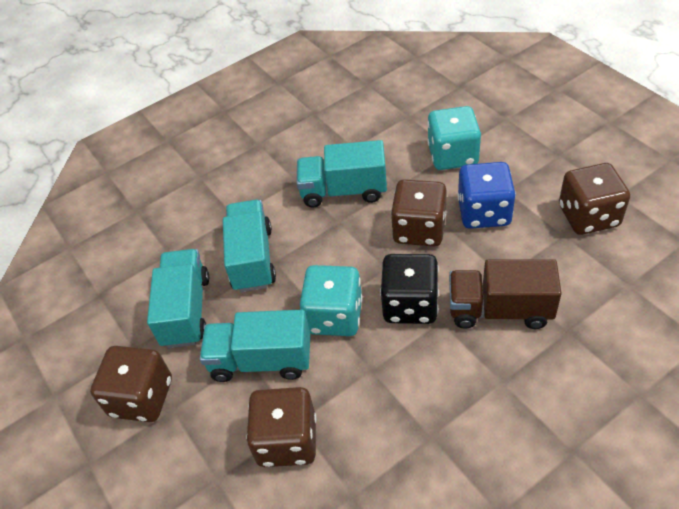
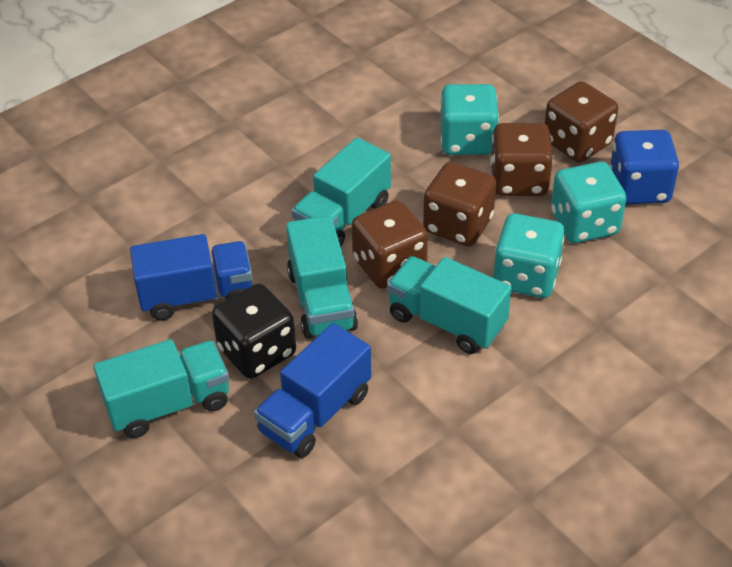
blue truck: 0 -> 2
brown truck: 1 -> 0
turquoise dice: 2 -> 3

